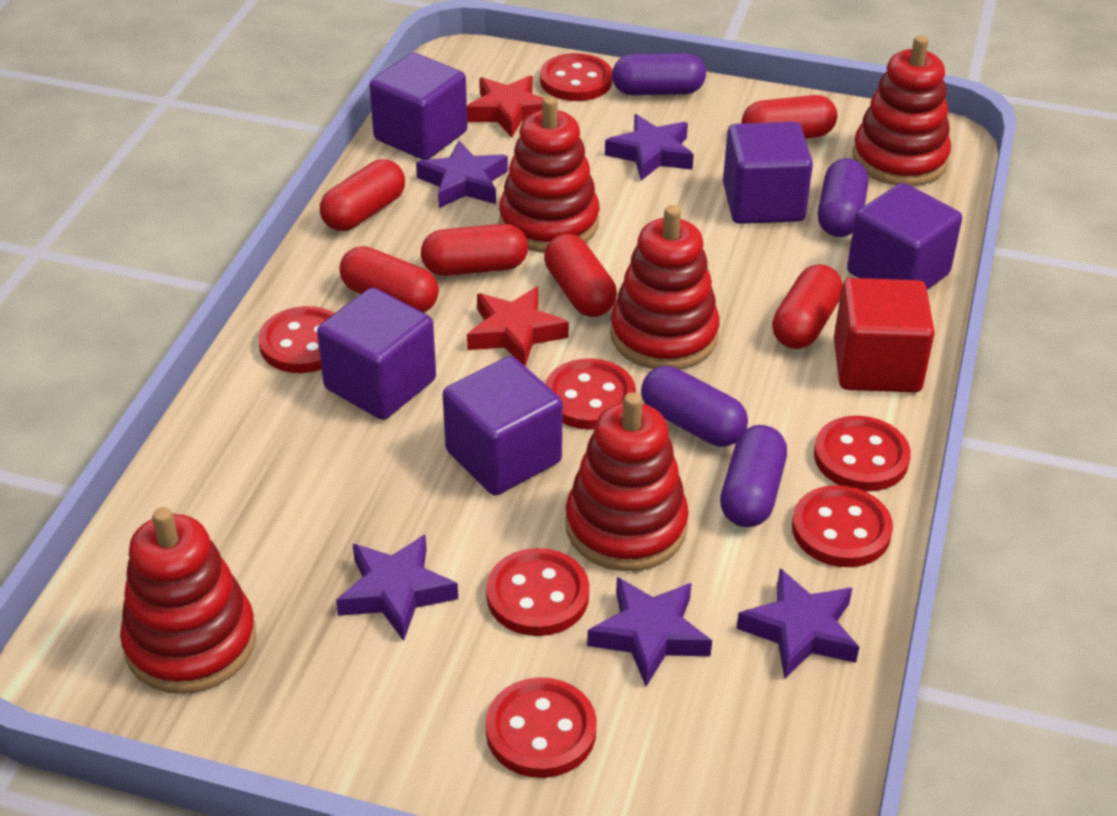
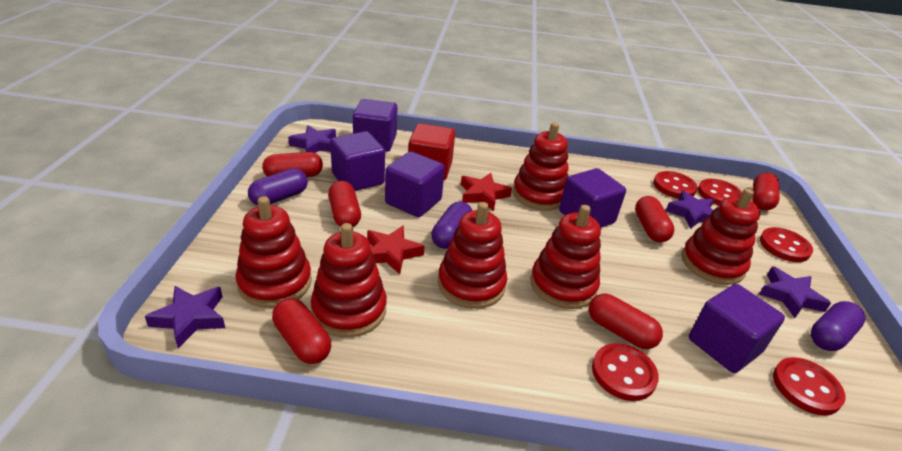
purple capsule: 4 -> 3
purple star: 5 -> 4
red button: 7 -> 5
red stacking toy: 5 -> 6

